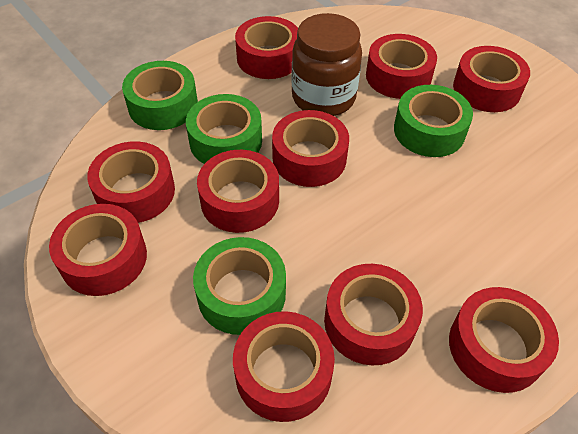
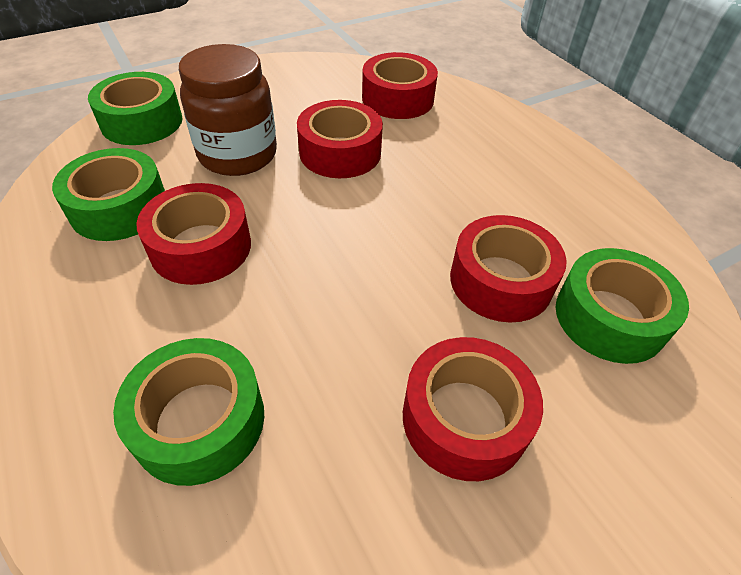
red tape: 10 -> 5

